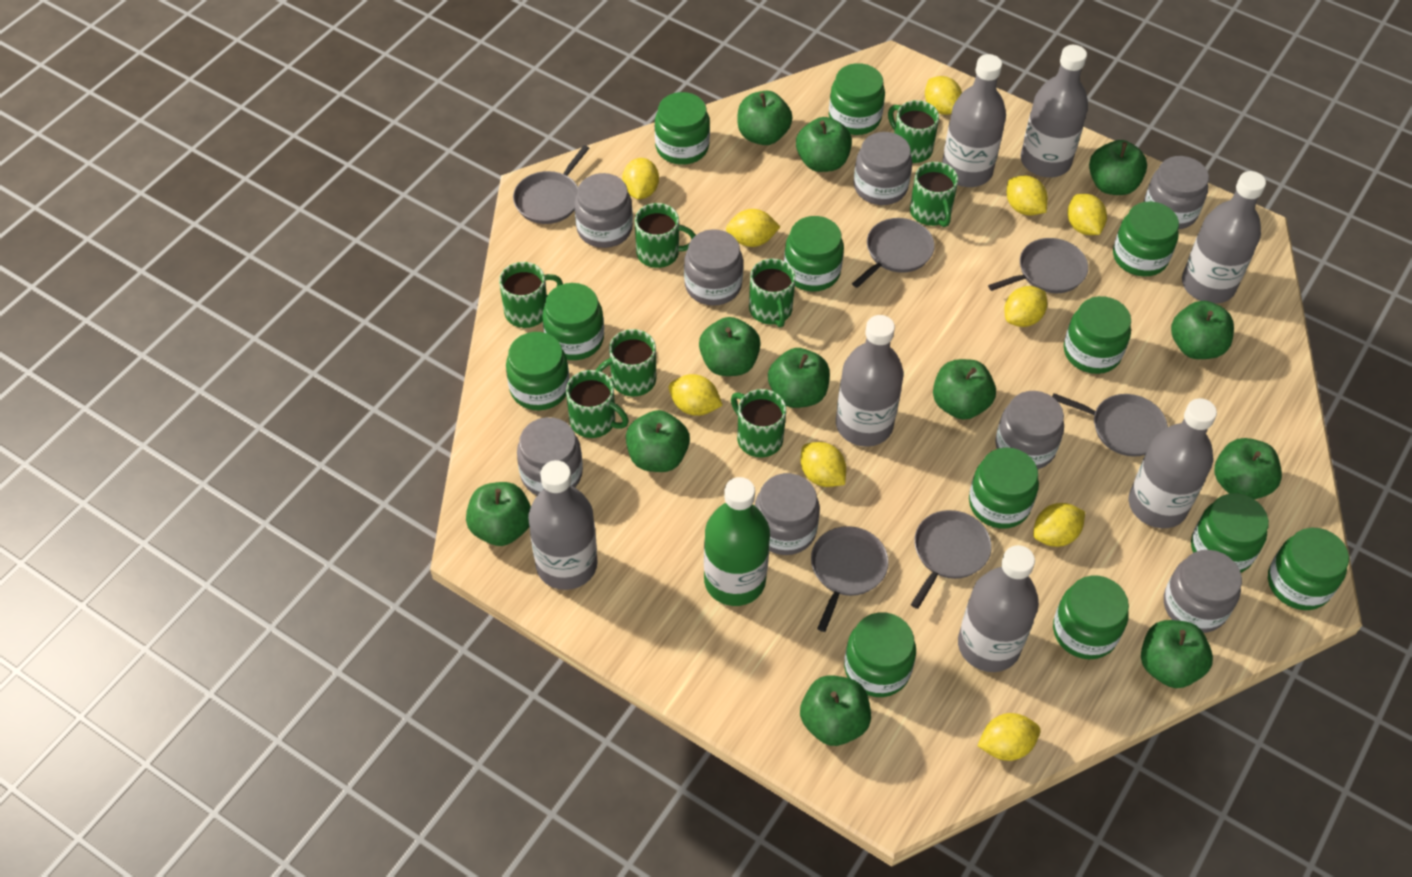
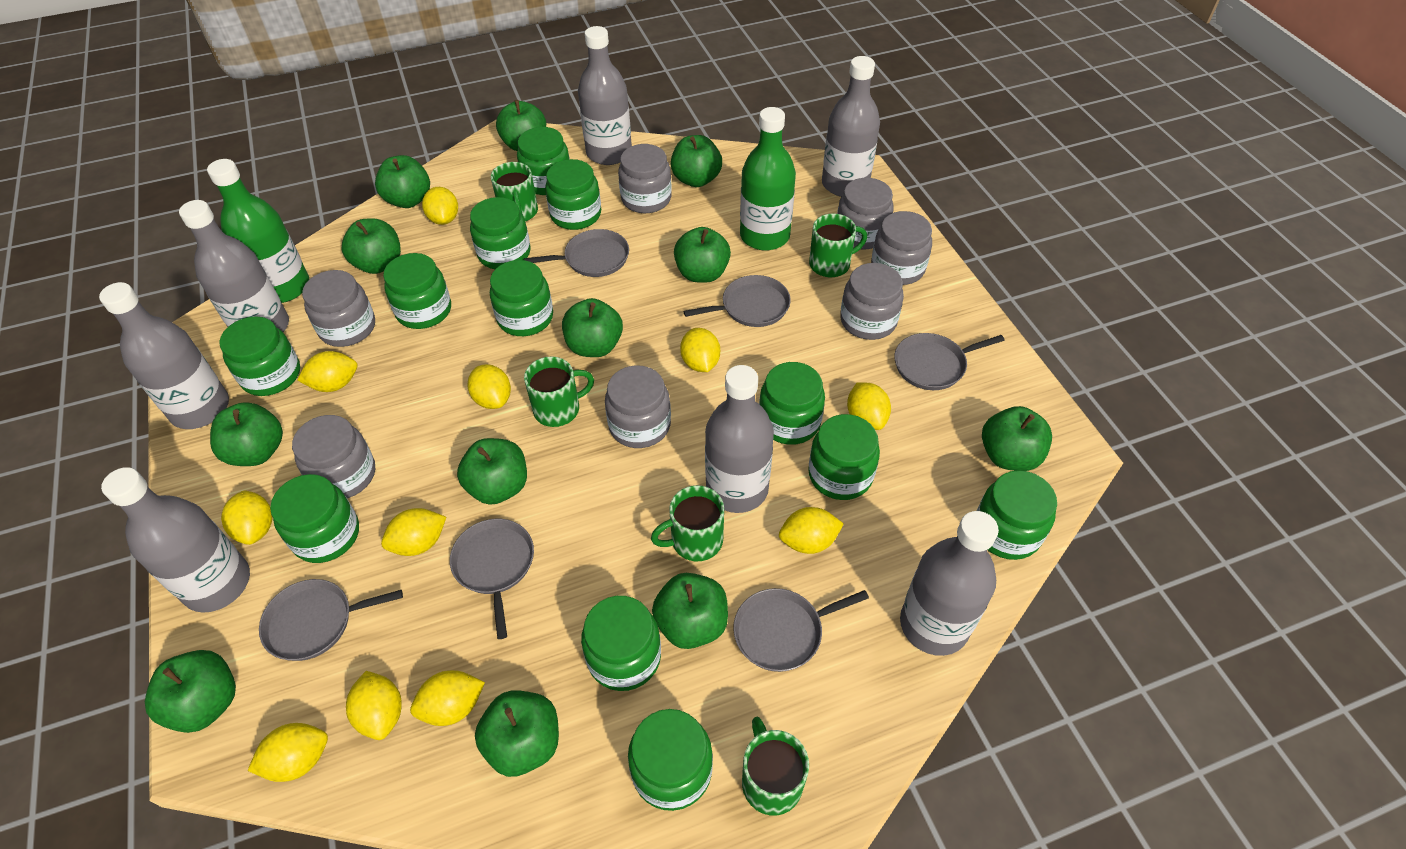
green bottle: 1 -> 2
green mug: 8 -> 5
grey jar: 8 -> 7
yellow lemon: 10 -> 11

